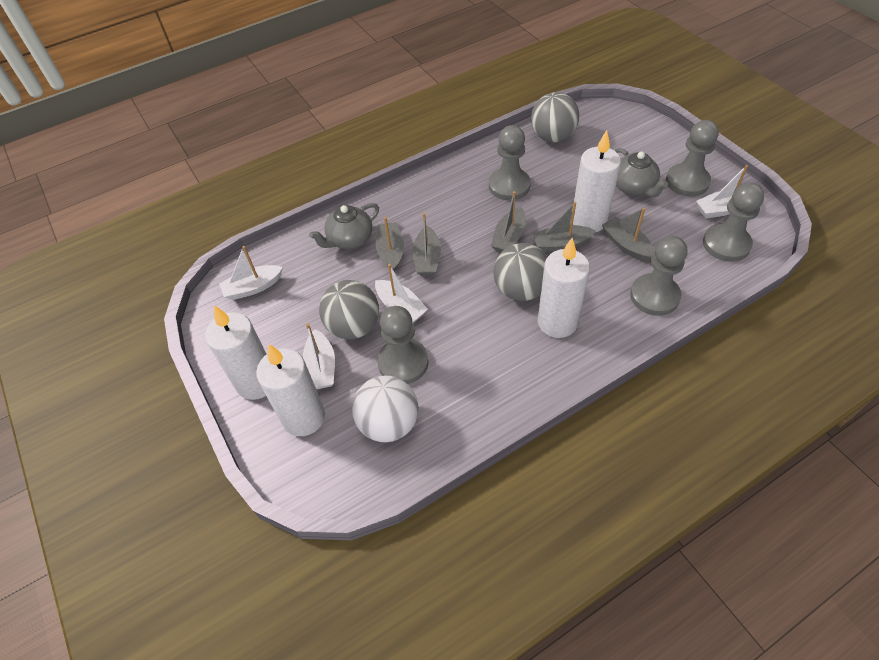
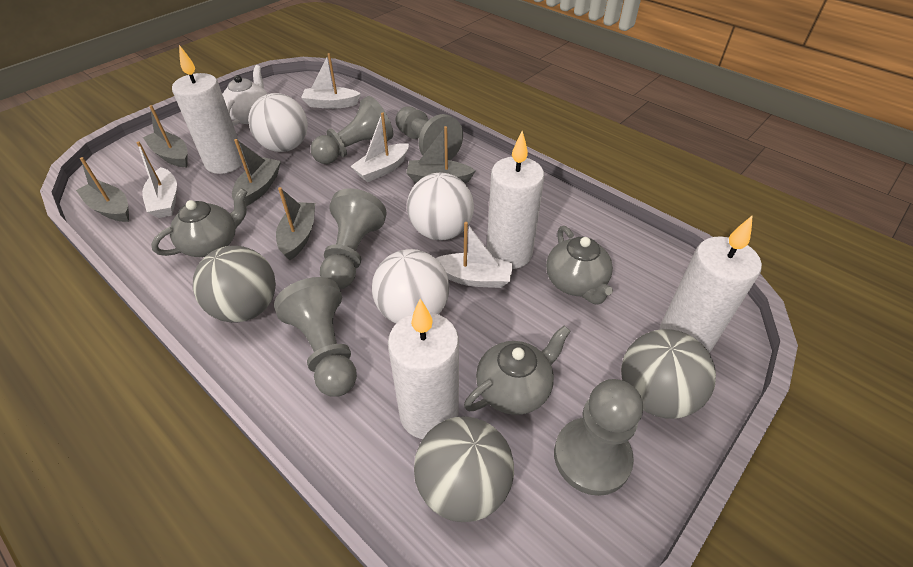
grey teapot: 2 -> 3
white ball: 1 -> 3
white teapot: 0 -> 1

